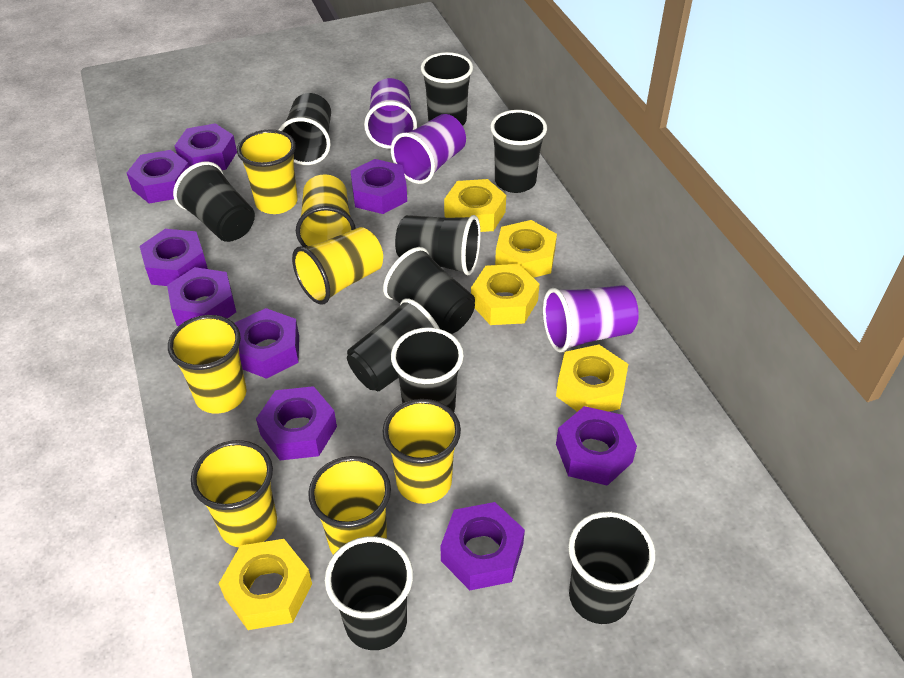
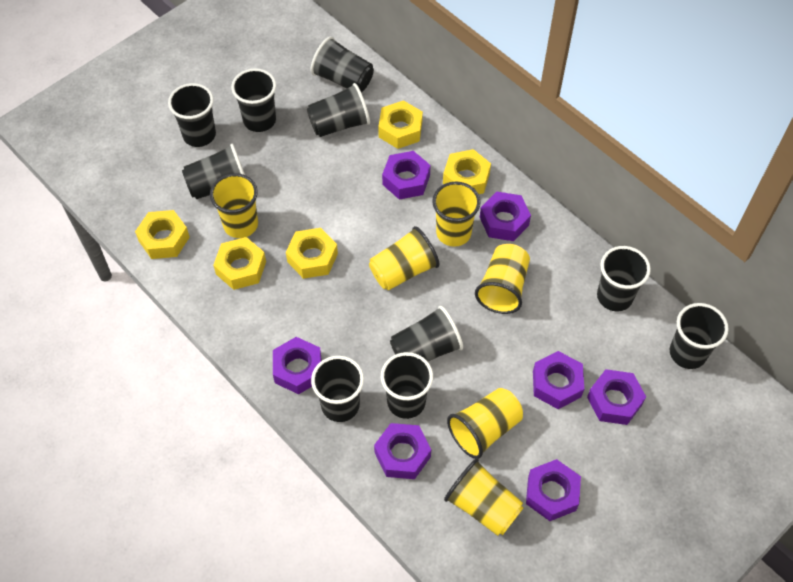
purple cup: 3 -> 0
purple nut: 9 -> 7
yellow cup: 7 -> 6

